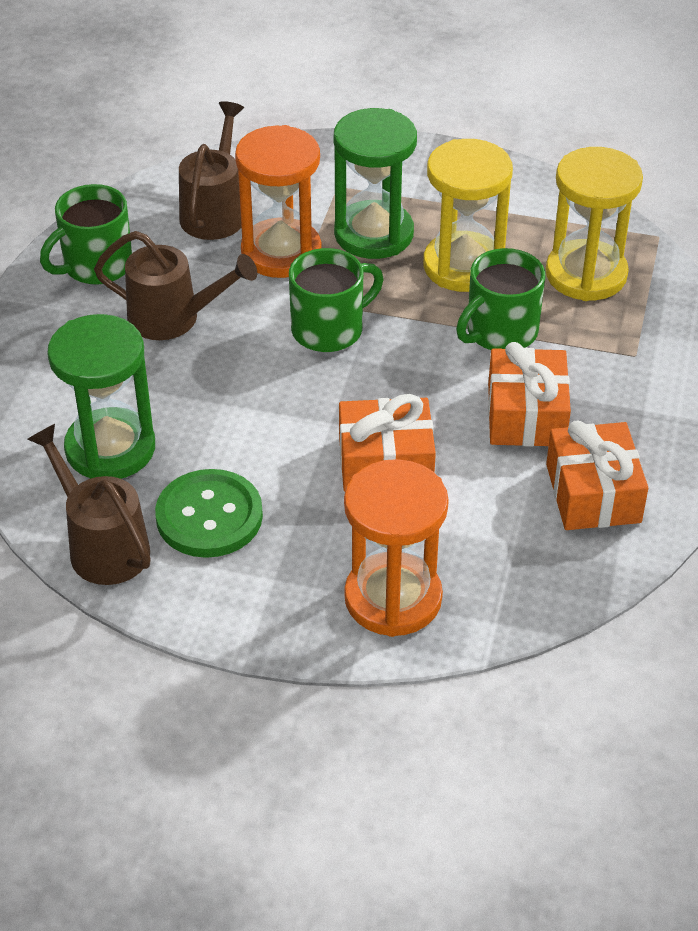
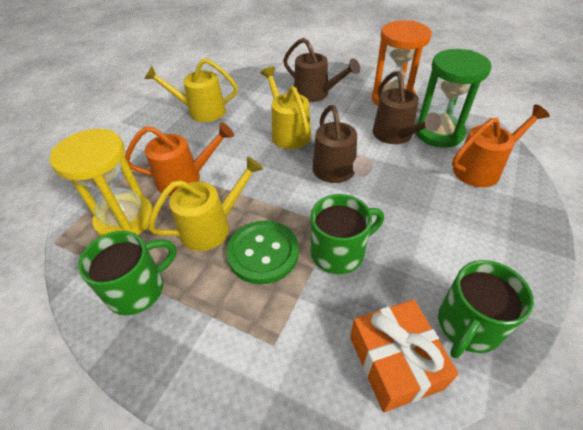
green hourglass: 2 -> 1
orange gift: 3 -> 1
orange hourglass: 2 -> 1
orange watering can: 0 -> 2
yellow hourglass: 2 -> 1
yellow watering can: 0 -> 3

